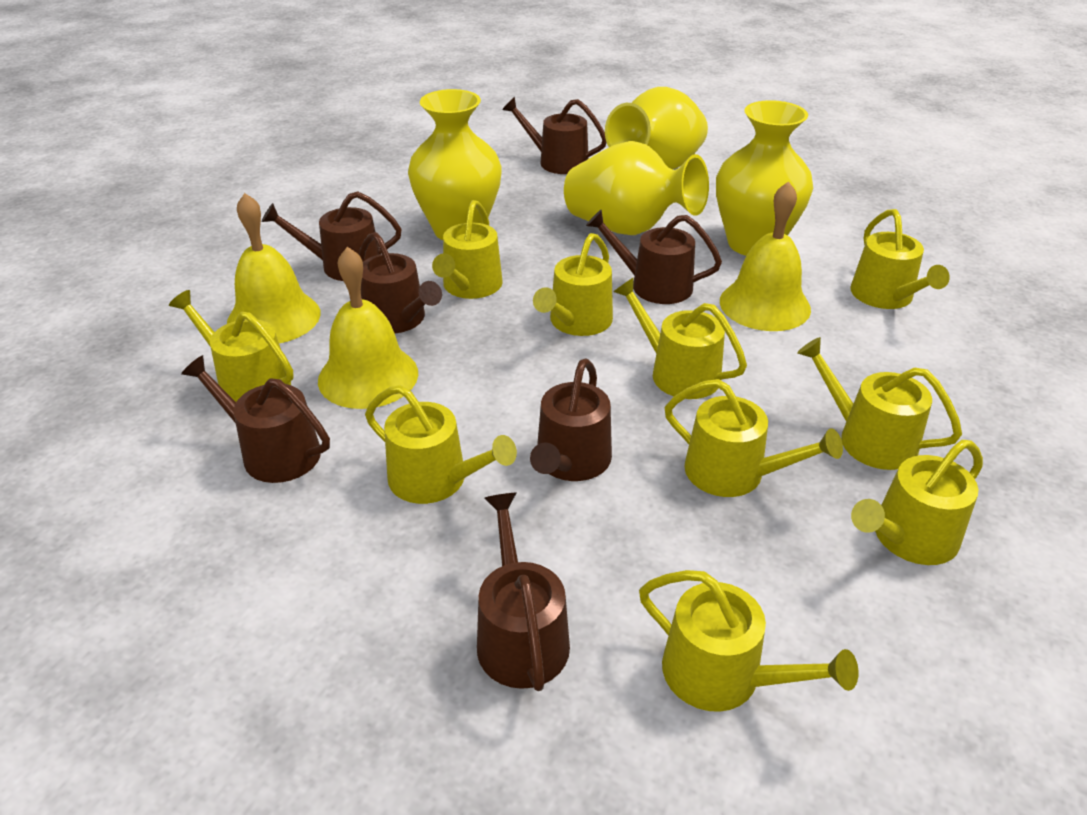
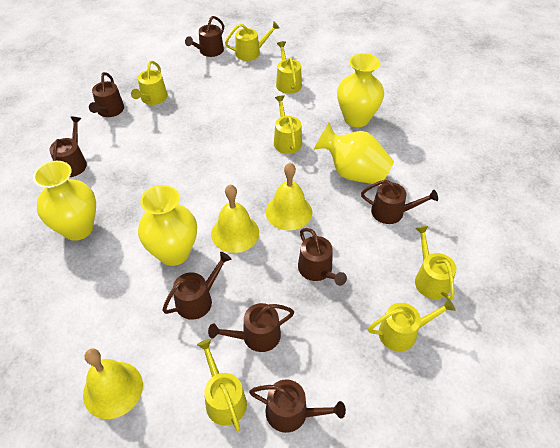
brown watering can: 7 -> 8
yellow watering can: 10 -> 7

